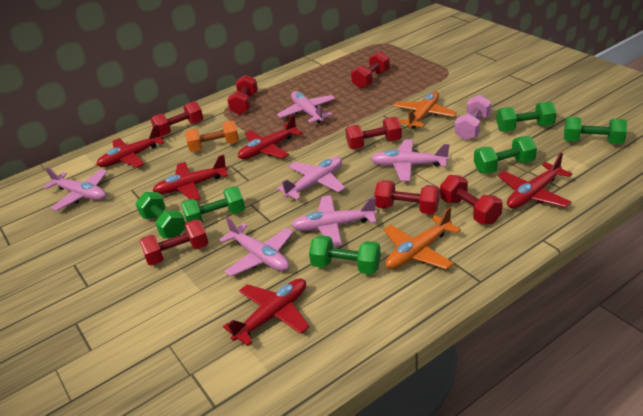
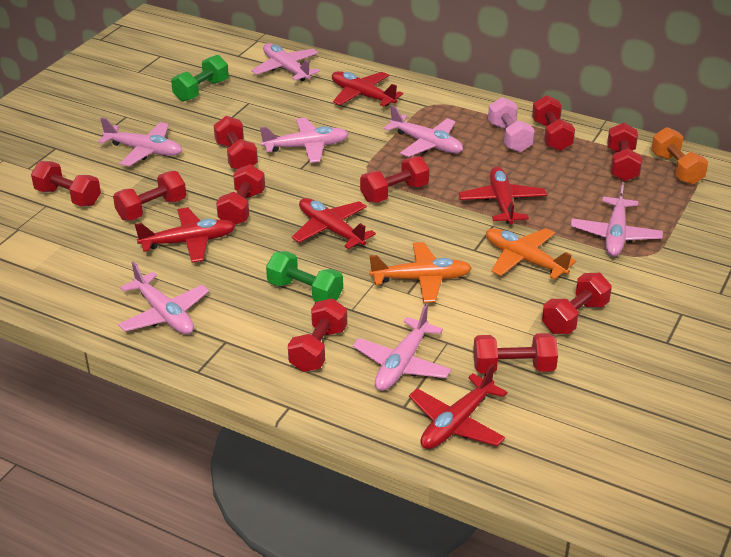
green dumbbell: 6 -> 2
pink plane: 6 -> 7
red dumbbell: 7 -> 10

